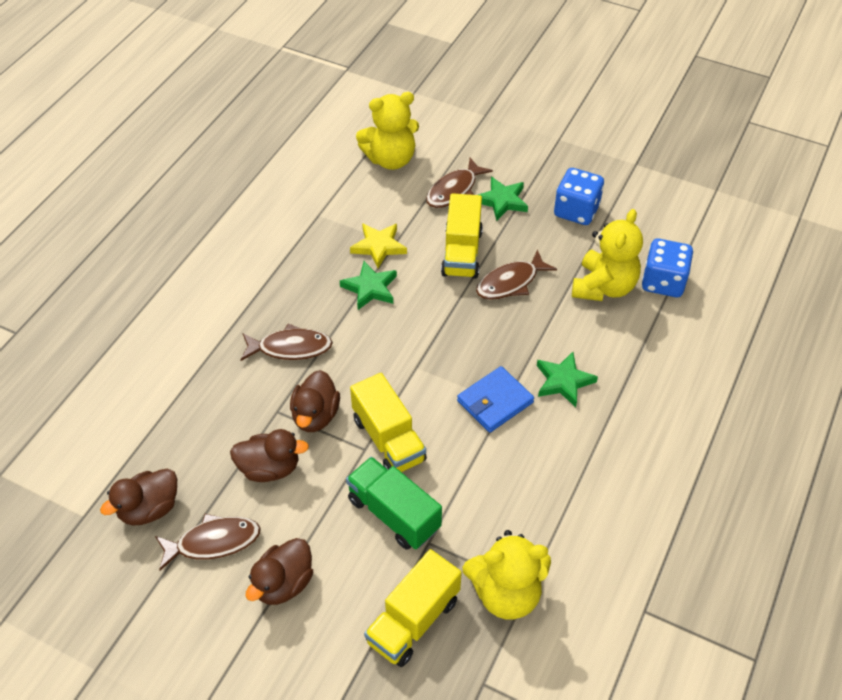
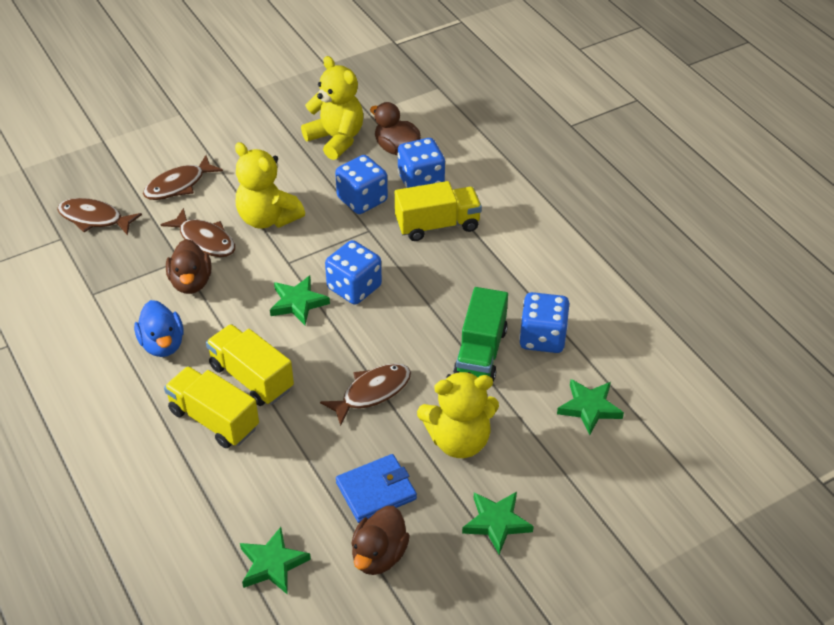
blue dice: 2 -> 4
blue duck: 0 -> 1
brown duck: 4 -> 3
green star: 3 -> 4
yellow star: 1 -> 0

